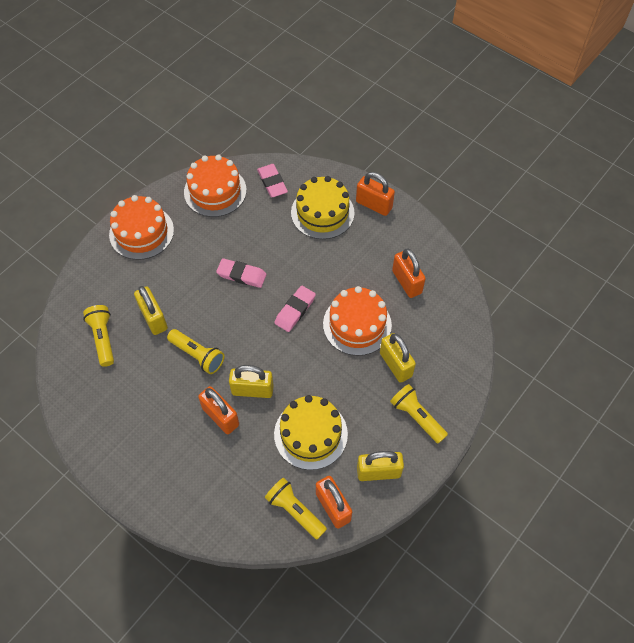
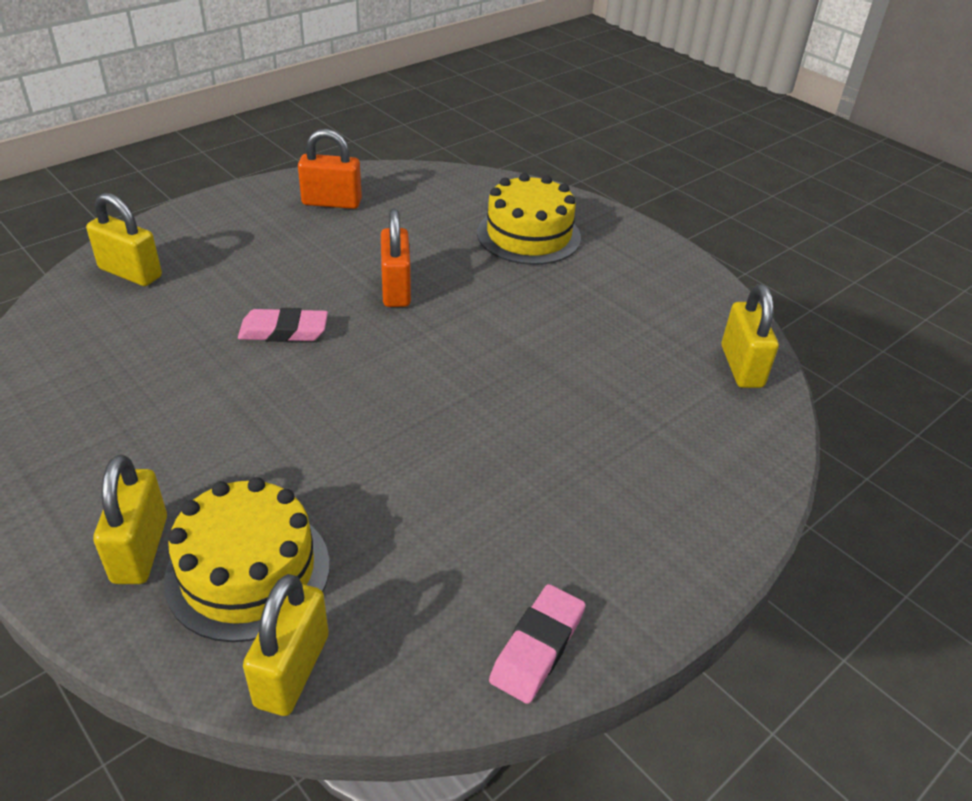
orange cake: 3 -> 0
orange padlock: 4 -> 2
pink eraser: 3 -> 2
yellow flashlight: 4 -> 0

